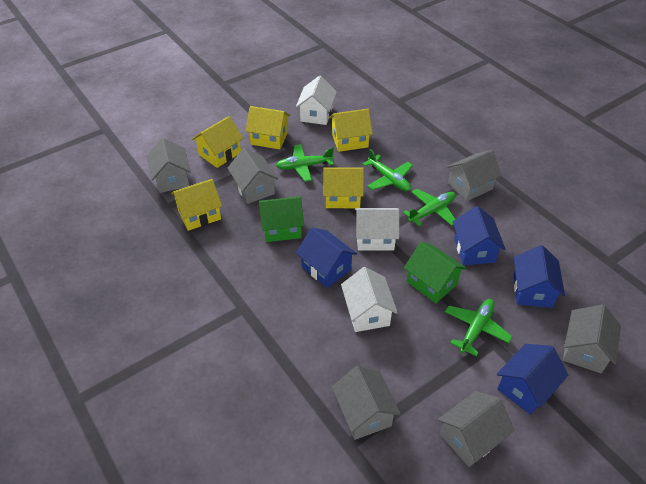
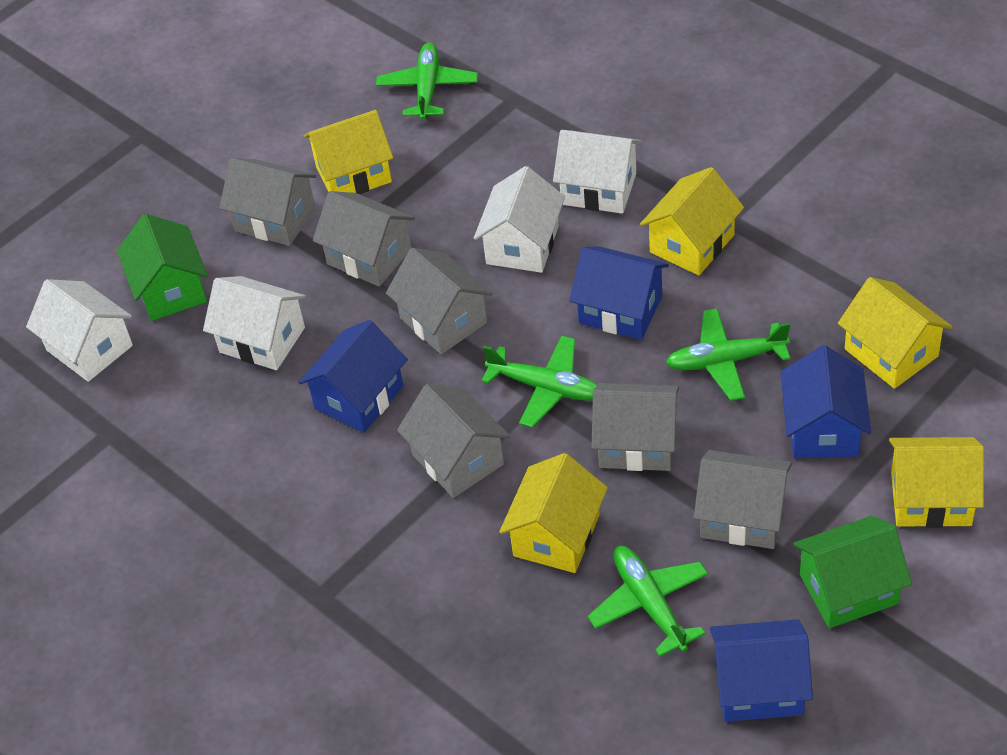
white house: 3 -> 4

